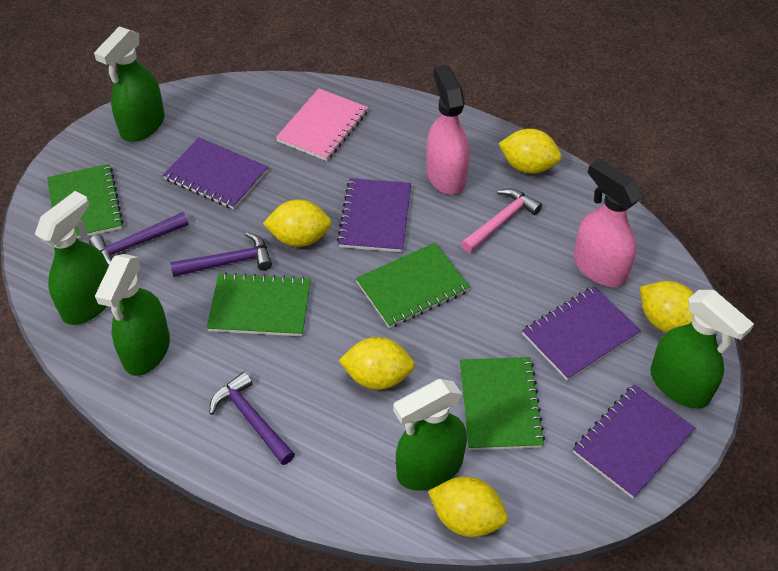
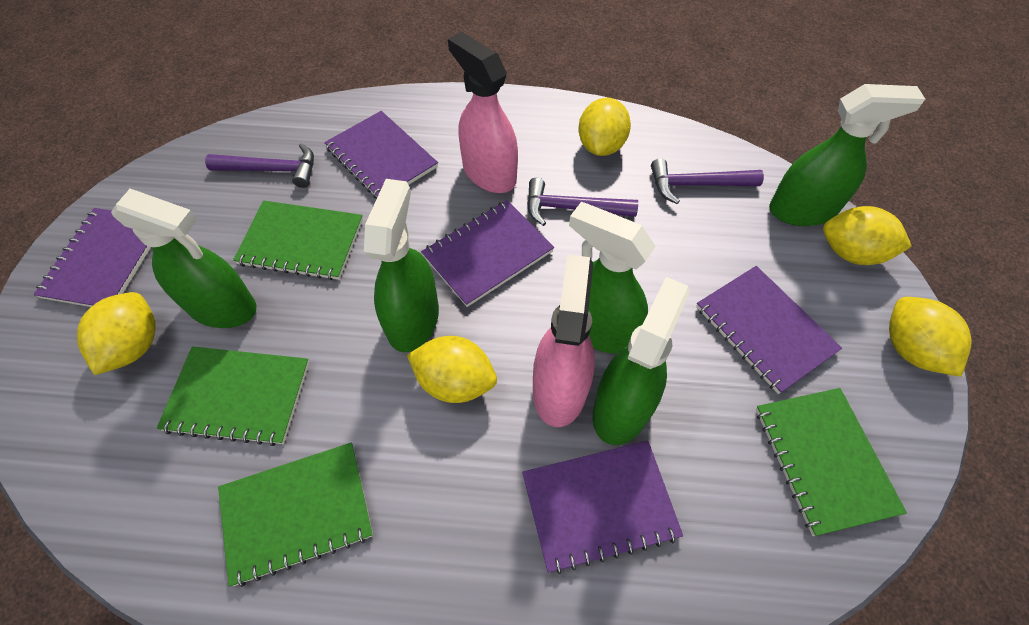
pink hammer: 1 -> 0
pink notebook: 1 -> 0
purple notebook: 4 -> 5

